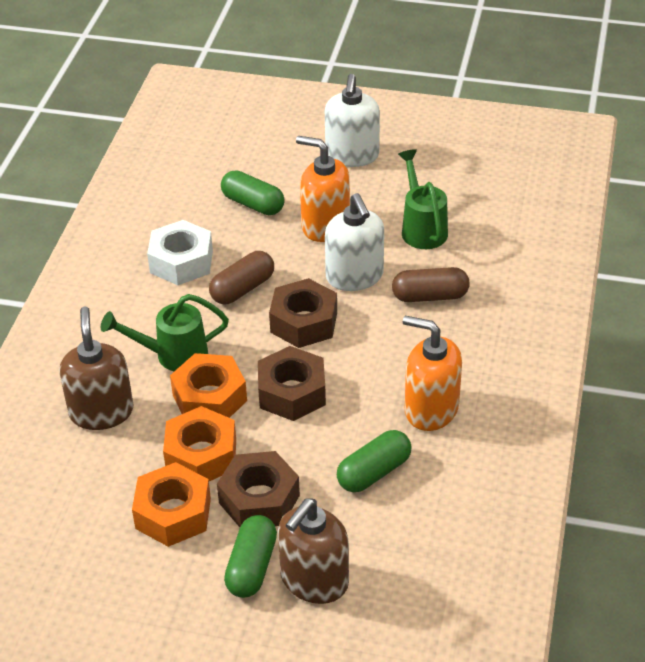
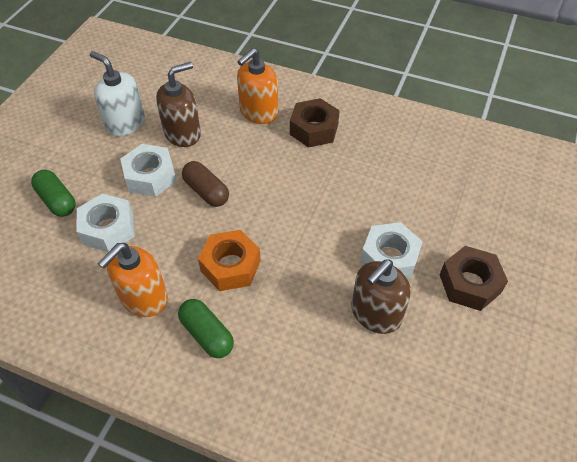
brown capsule: 2 -> 1
brown nut: 3 -> 2
green capsule: 3 -> 2
green watering can: 2 -> 0
orange nut: 3 -> 1
white nut: 1 -> 3
white soap dispenser: 2 -> 1

